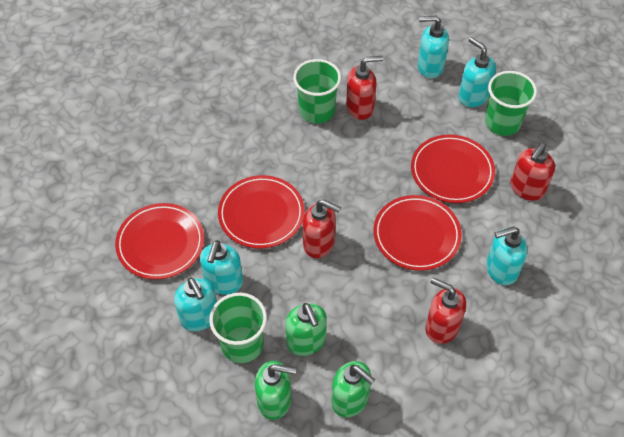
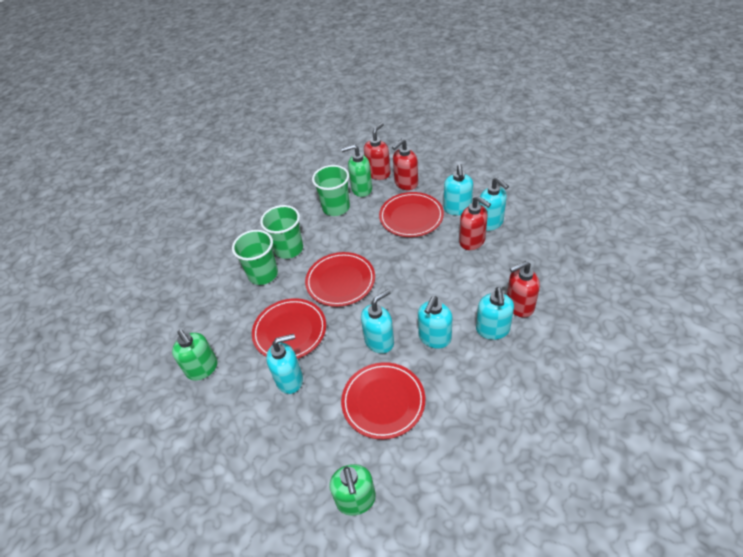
turquoise soap dispenser: 5 -> 6

